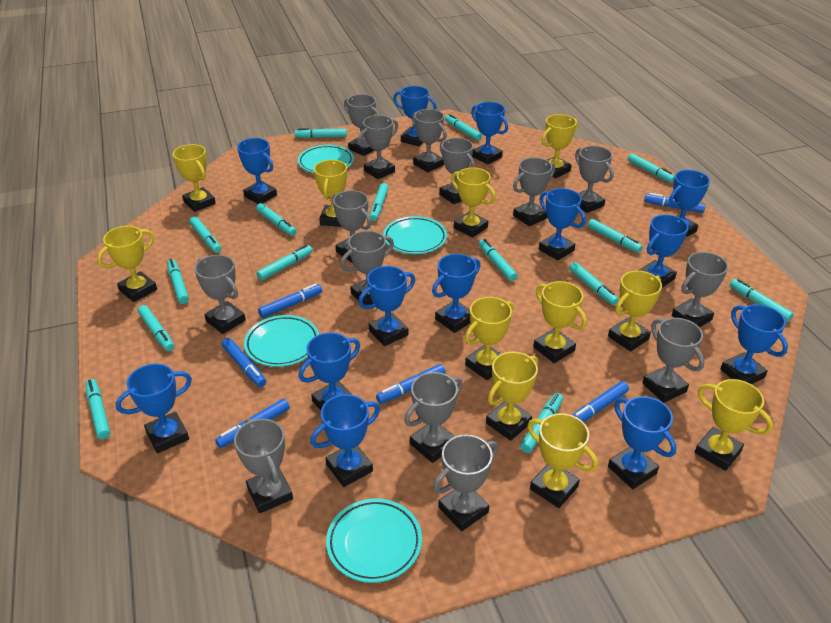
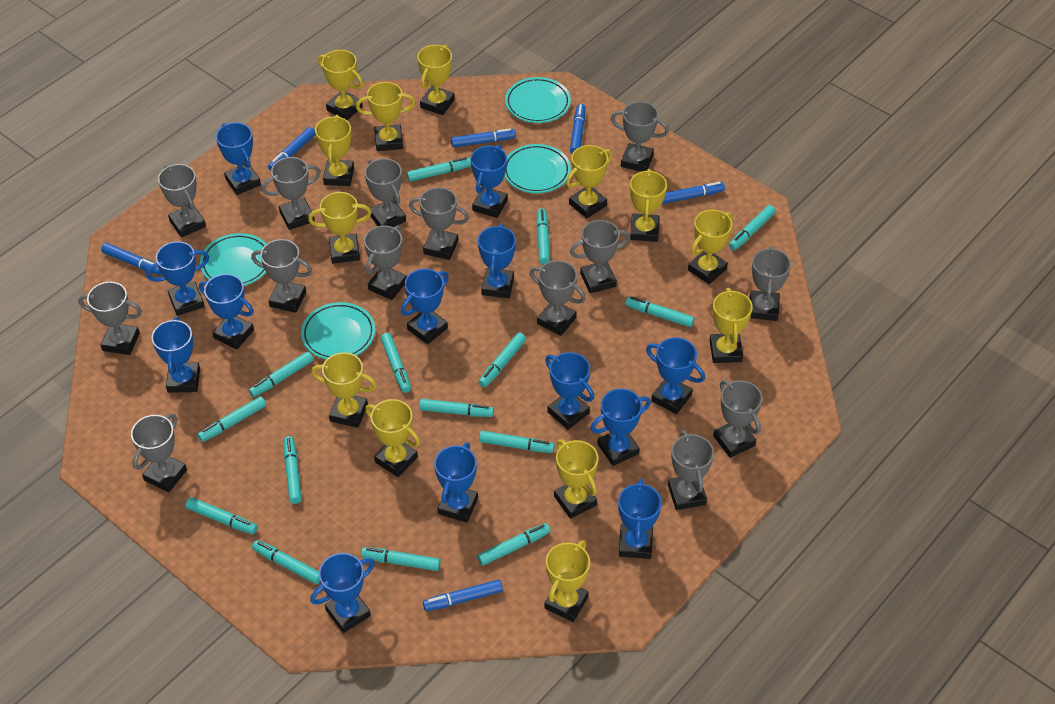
yellow trophy: 11 -> 13

